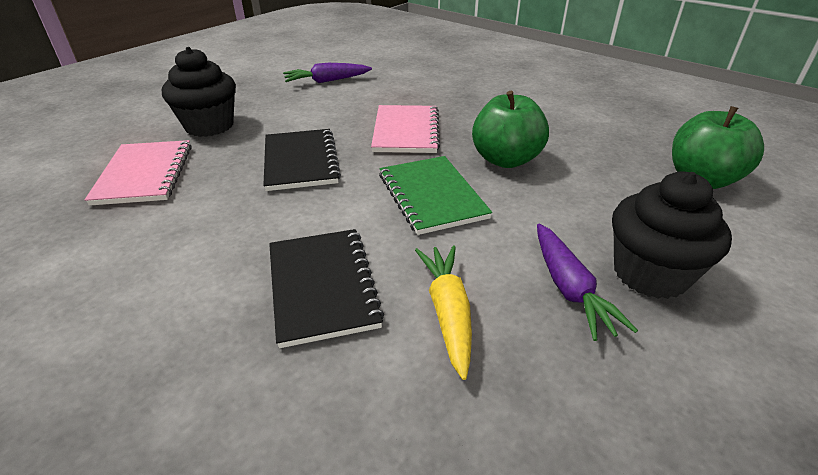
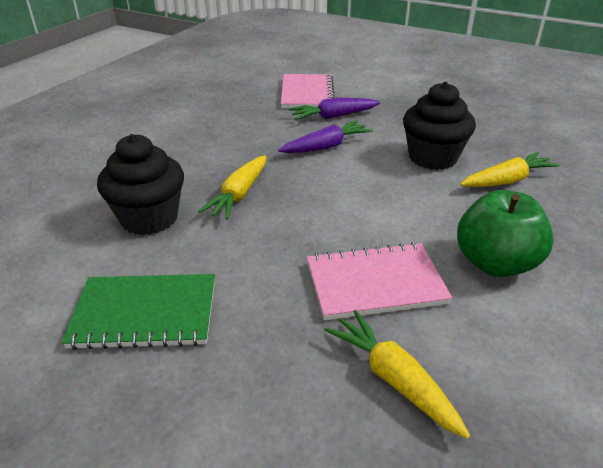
black notebook: 2 -> 0
green apple: 2 -> 1
yellow carrot: 1 -> 3

